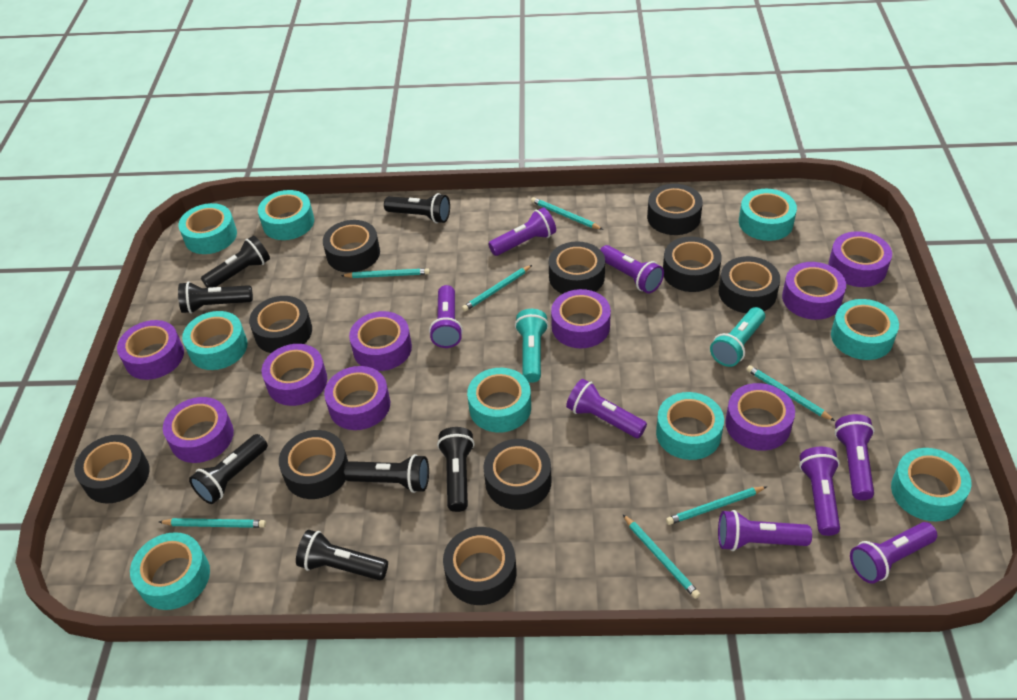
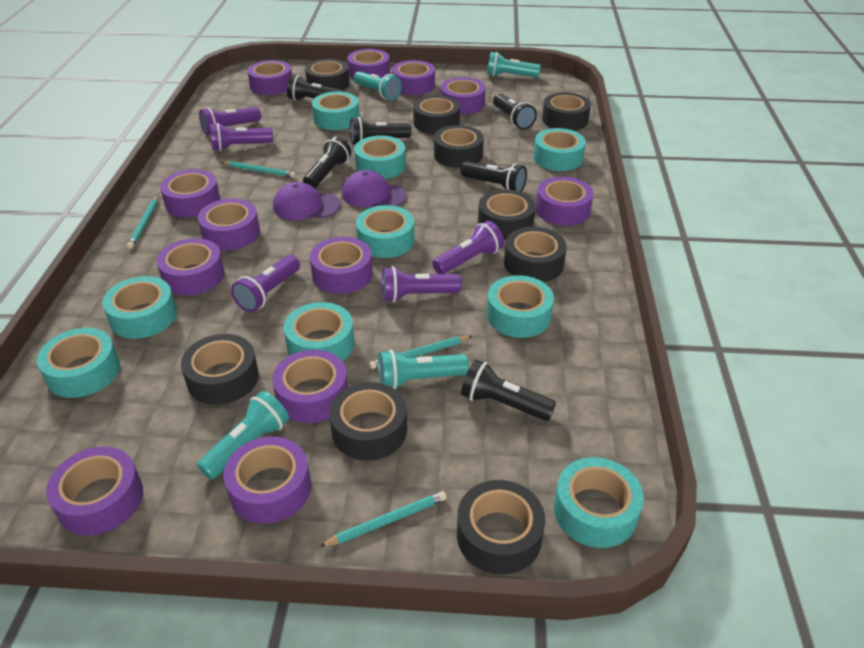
black flashlight: 7 -> 6
black tape: 10 -> 9
purple cap: 0 -> 2
purple flashlight: 8 -> 5
purple tape: 9 -> 12
turquoise flashlight: 2 -> 4
turquoise pencil: 7 -> 4

